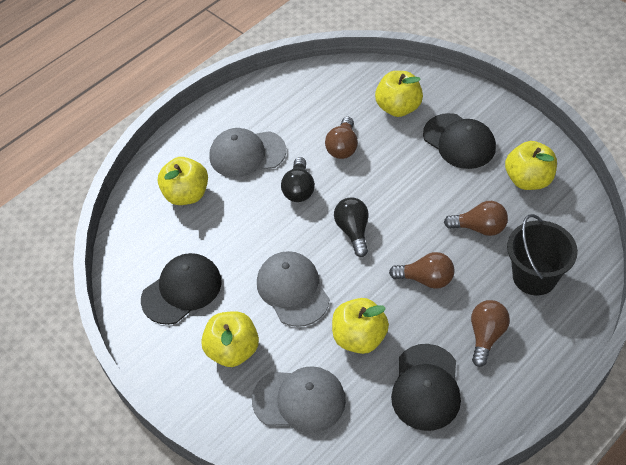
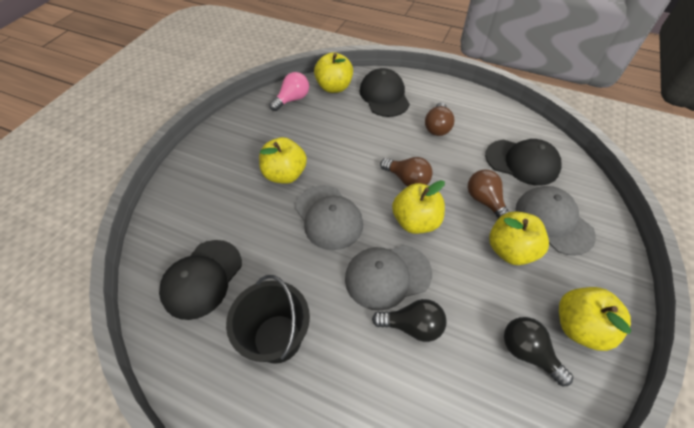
brown light bulb: 4 -> 3
pink light bulb: 0 -> 1

